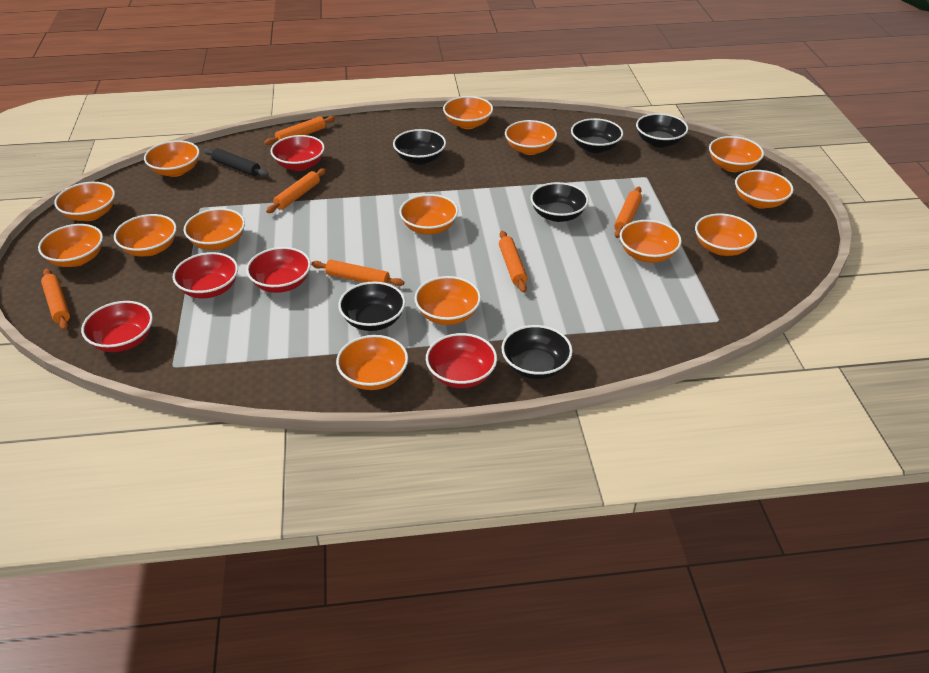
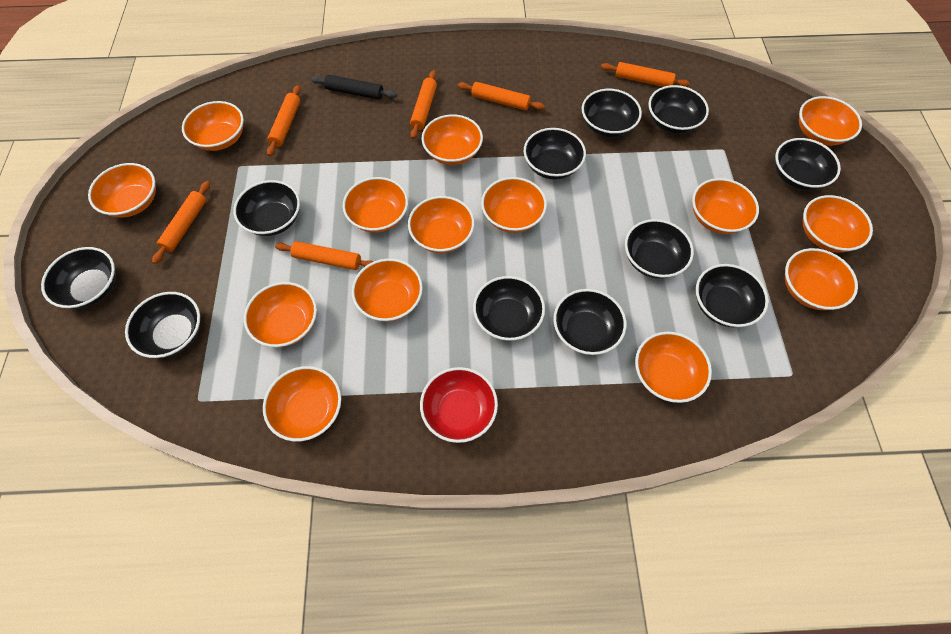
black bowl: 6 -> 11
red bowl: 5 -> 1

